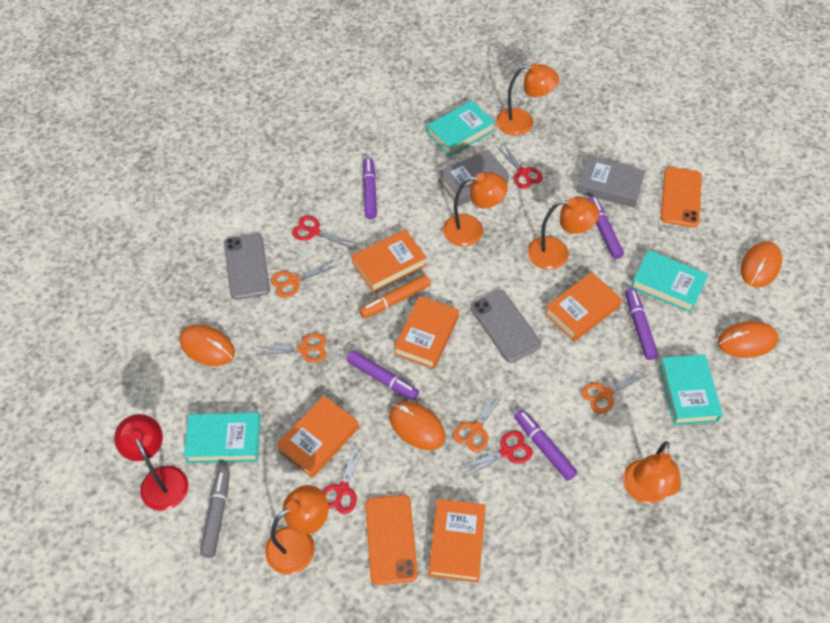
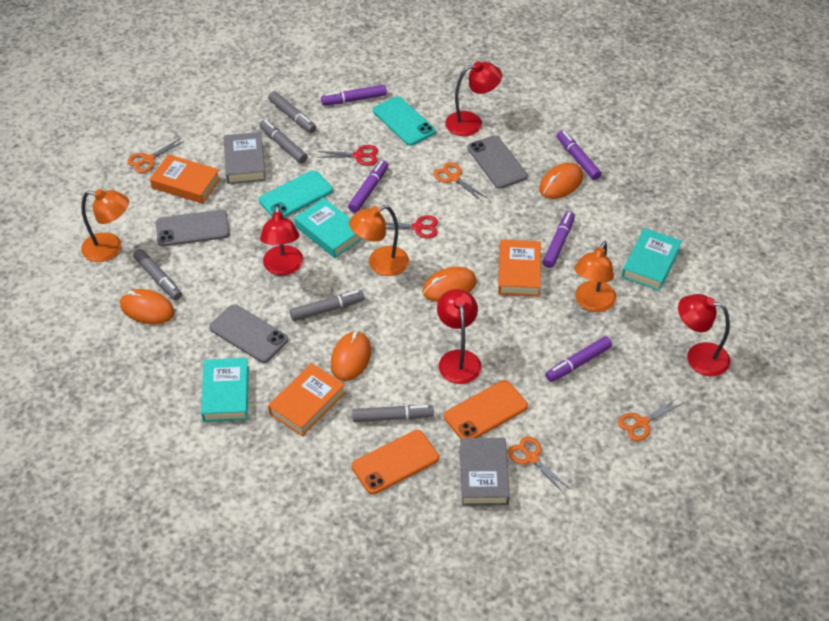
grey marker: 1 -> 5
grey phone: 2 -> 3
orange book: 5 -> 3
orange lamp: 5 -> 3
orange marker: 1 -> 0
red lamp: 1 -> 4
red scissors: 4 -> 2
turquoise book: 4 -> 3
turquoise phone: 0 -> 2

